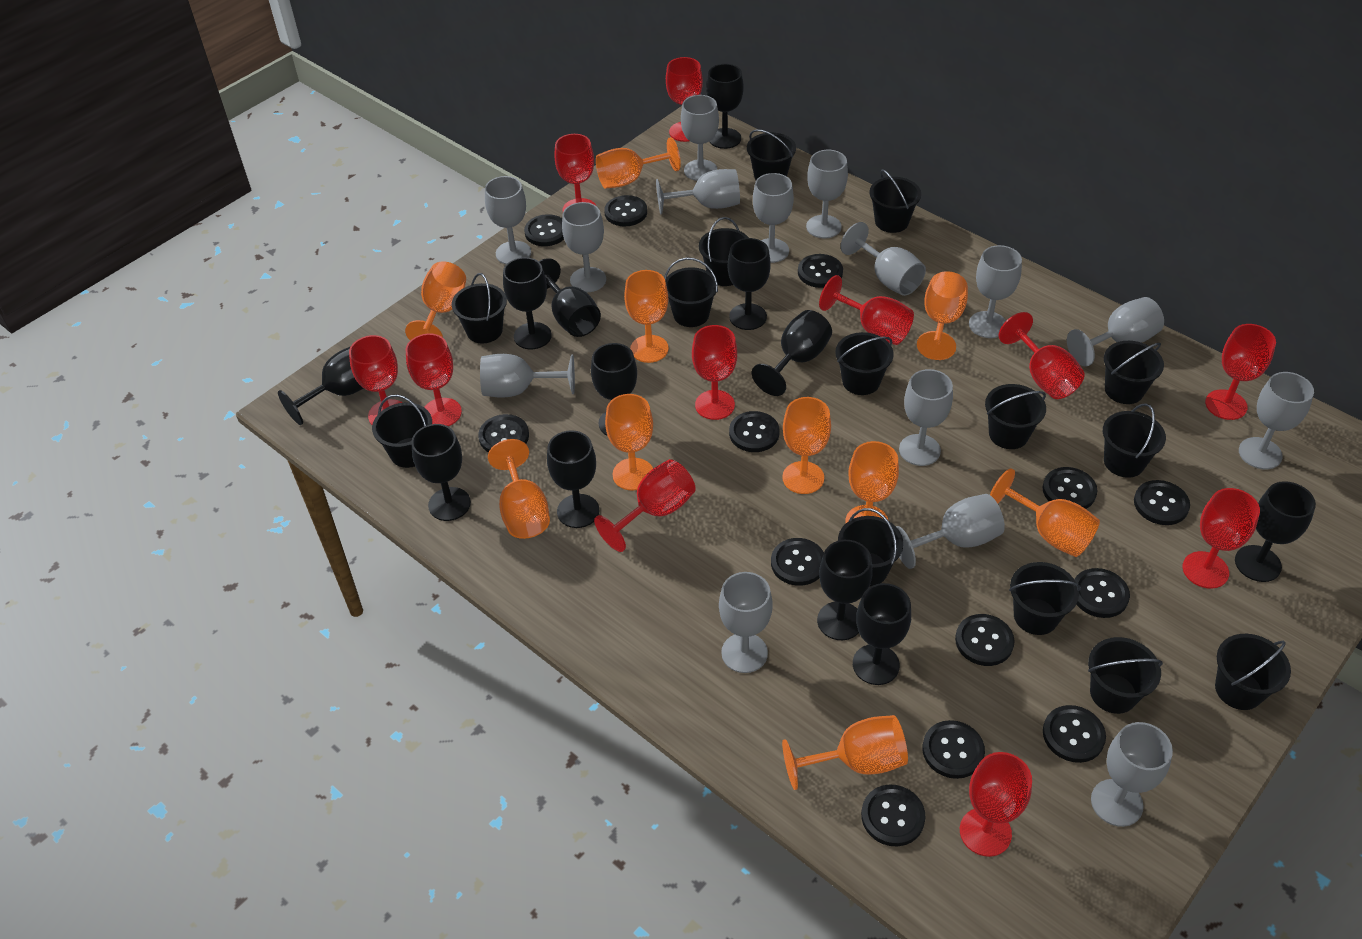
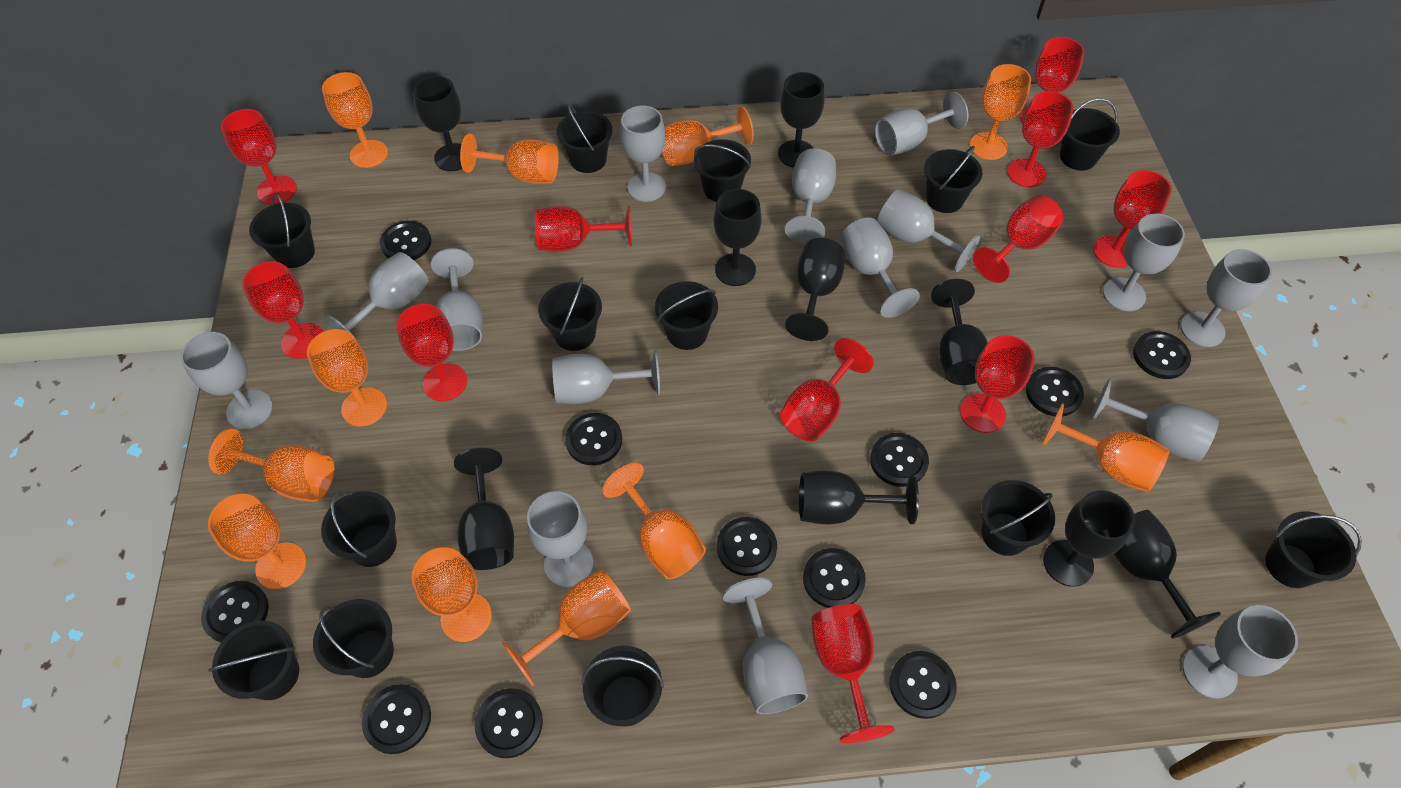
black bucket: 14 -> 13
black button: 13 -> 11
black goblet: 12 -> 9
orange goblet: 10 -> 11

